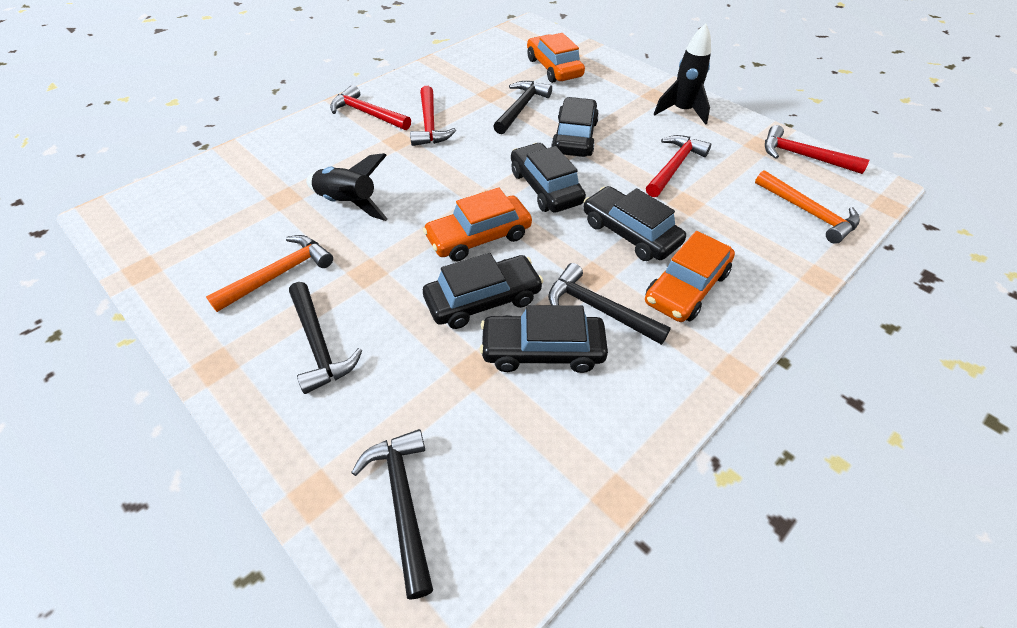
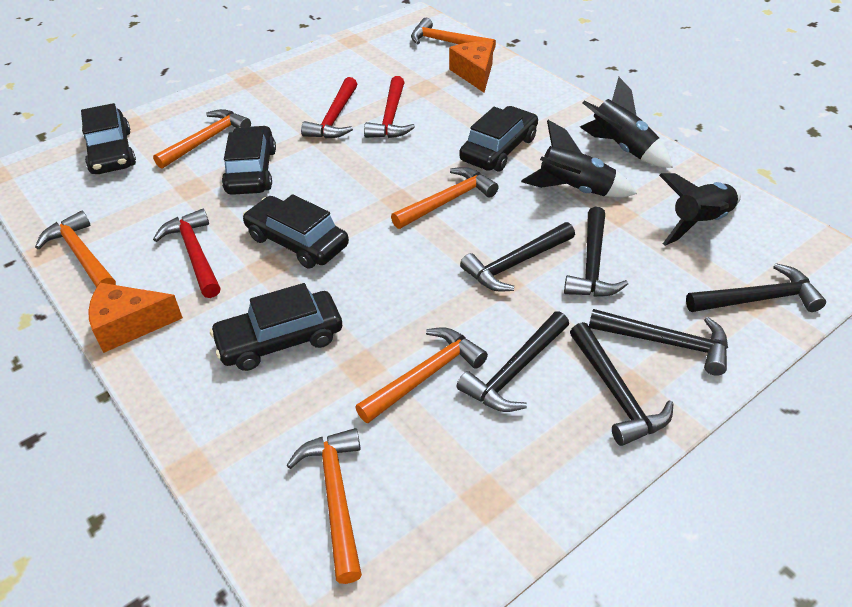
black hammer: 4 -> 6
black rocket: 2 -> 3
orange car: 3 -> 0
orange cheese: 0 -> 2
orange hammer: 2 -> 6
red hammer: 4 -> 3

